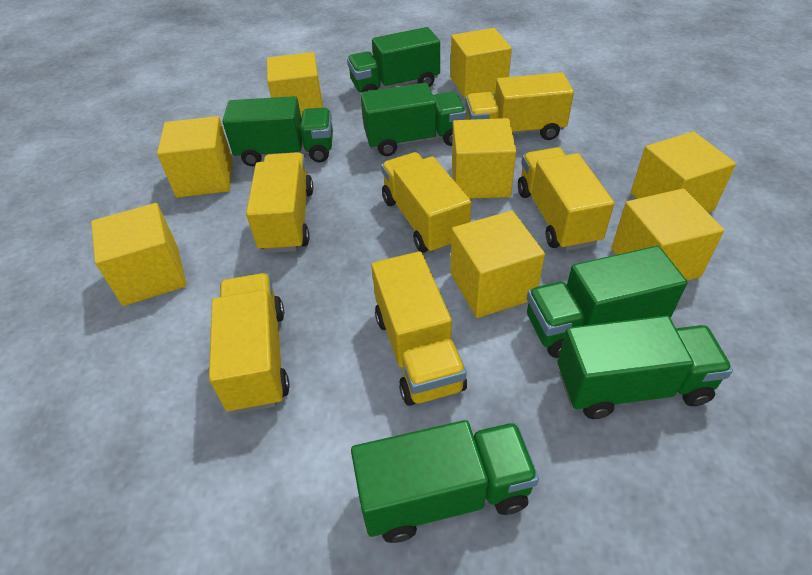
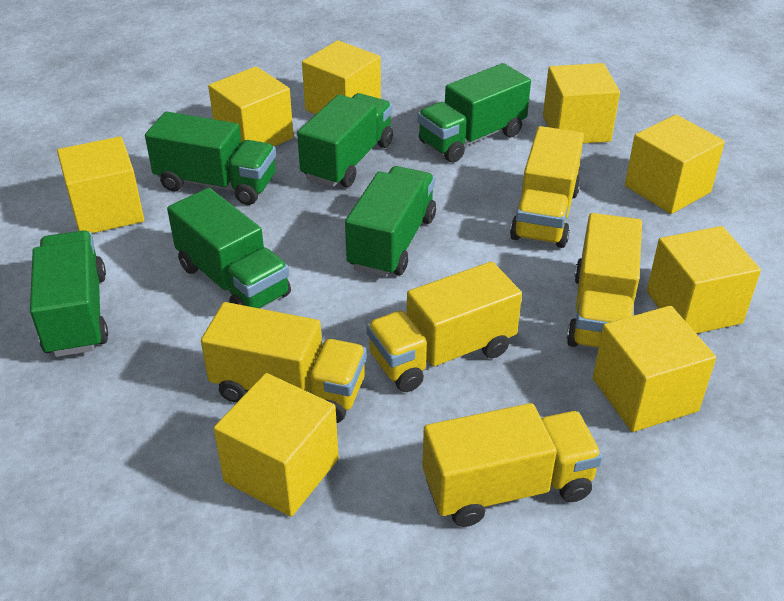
yellow truck: 6 -> 5

